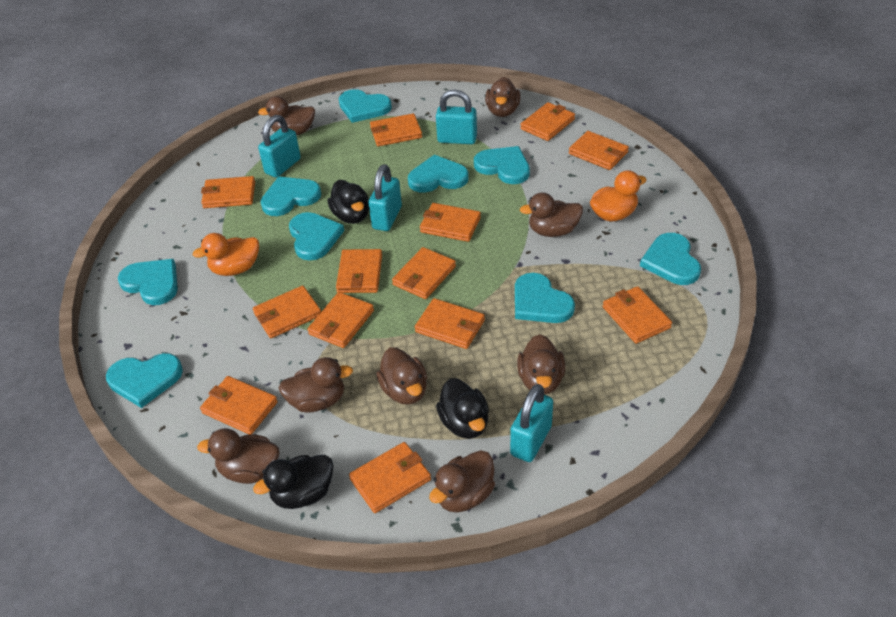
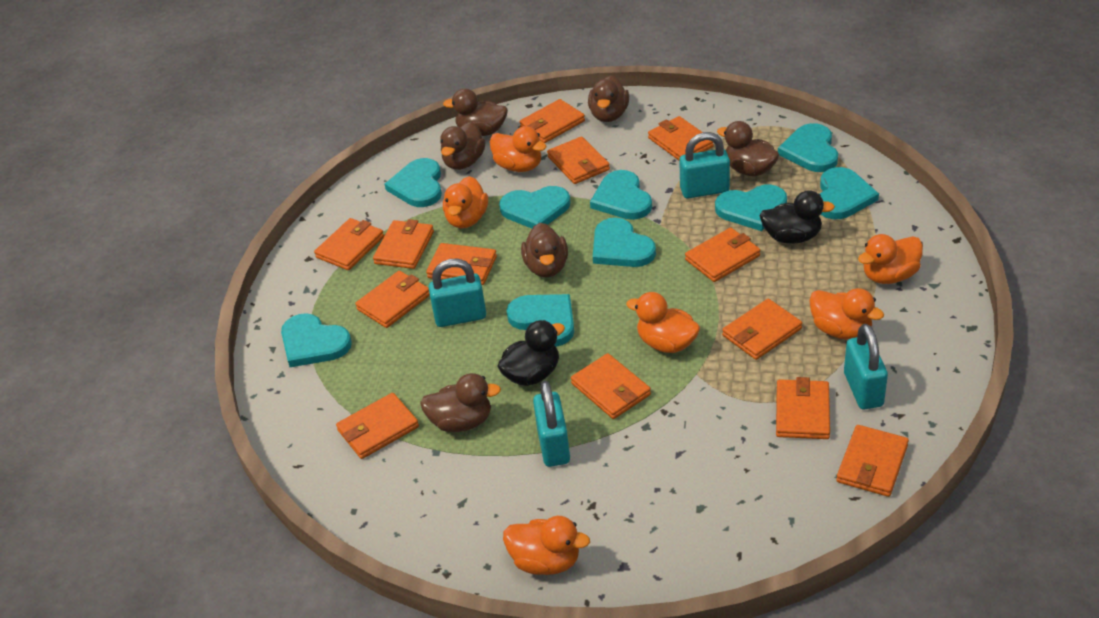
black duck: 3 -> 2
brown duck: 8 -> 6
orange duck: 2 -> 6

